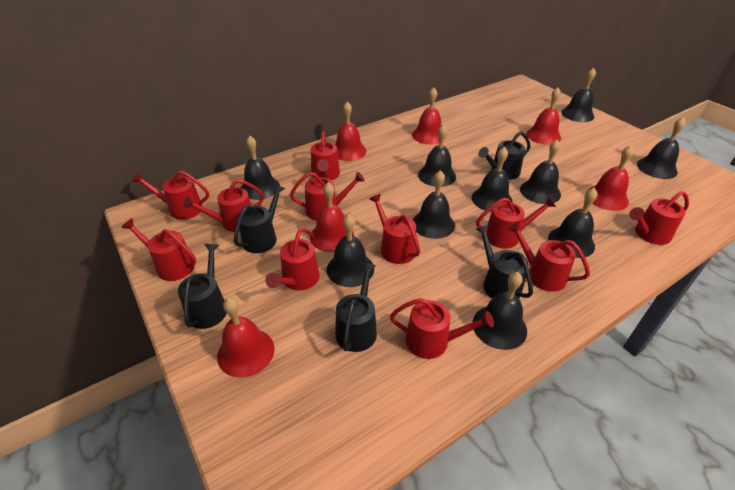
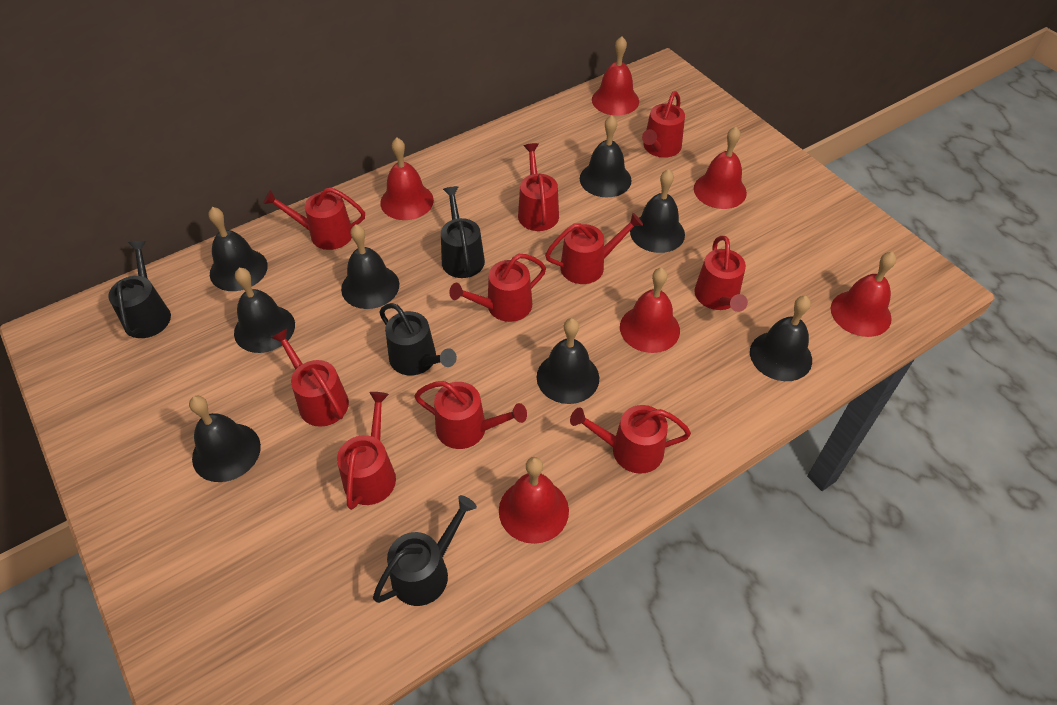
black bell: 10 -> 8
black watering can: 5 -> 4
red watering can: 11 -> 10

